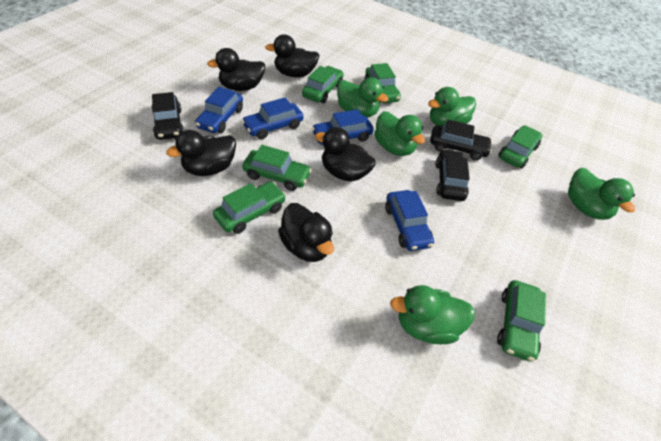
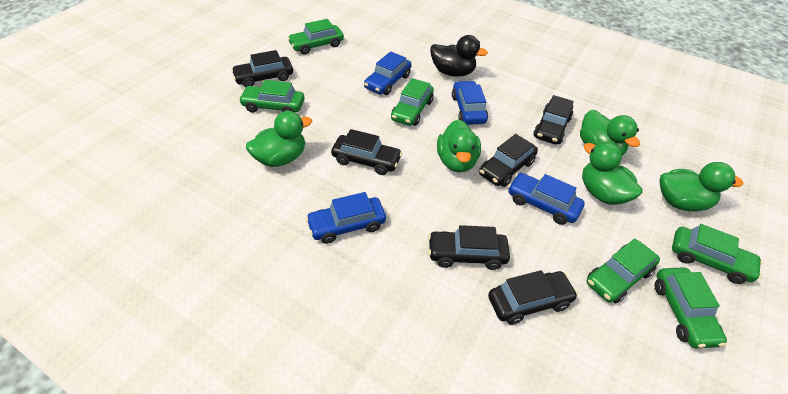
black car: 3 -> 6
black duck: 5 -> 1

